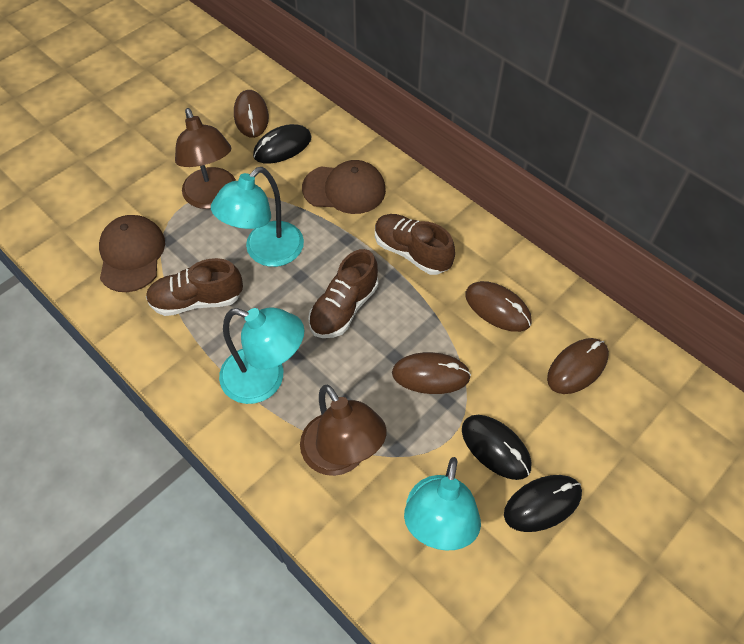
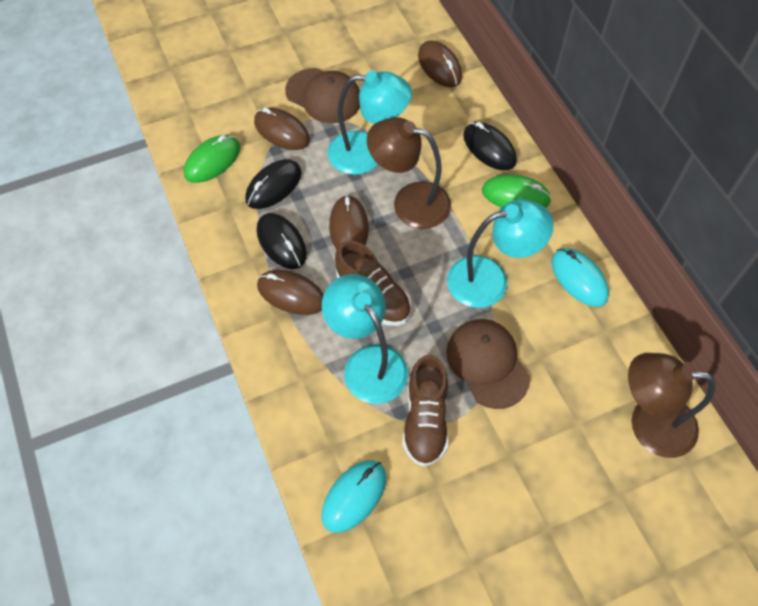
brown shoe: 3 -> 2
green mouse: 0 -> 2
turquoise mouse: 0 -> 2

